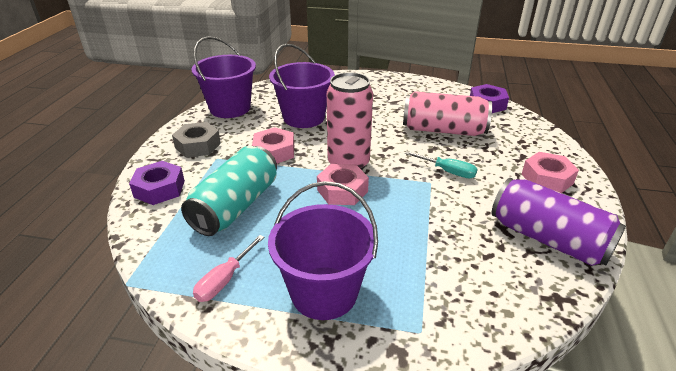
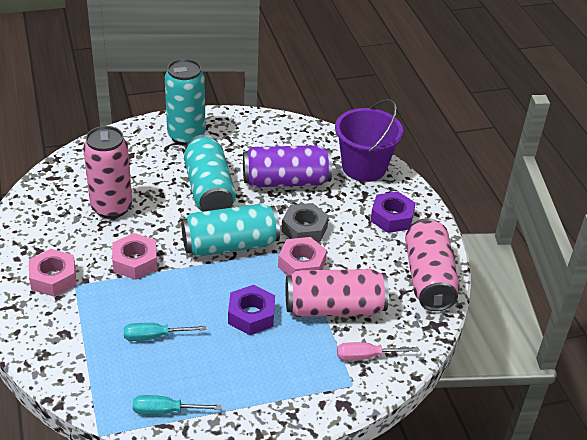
pink can: 2 -> 3
purple bucket: 3 -> 1
turquoise can: 1 -> 3
turquoise screwdriver: 1 -> 2

